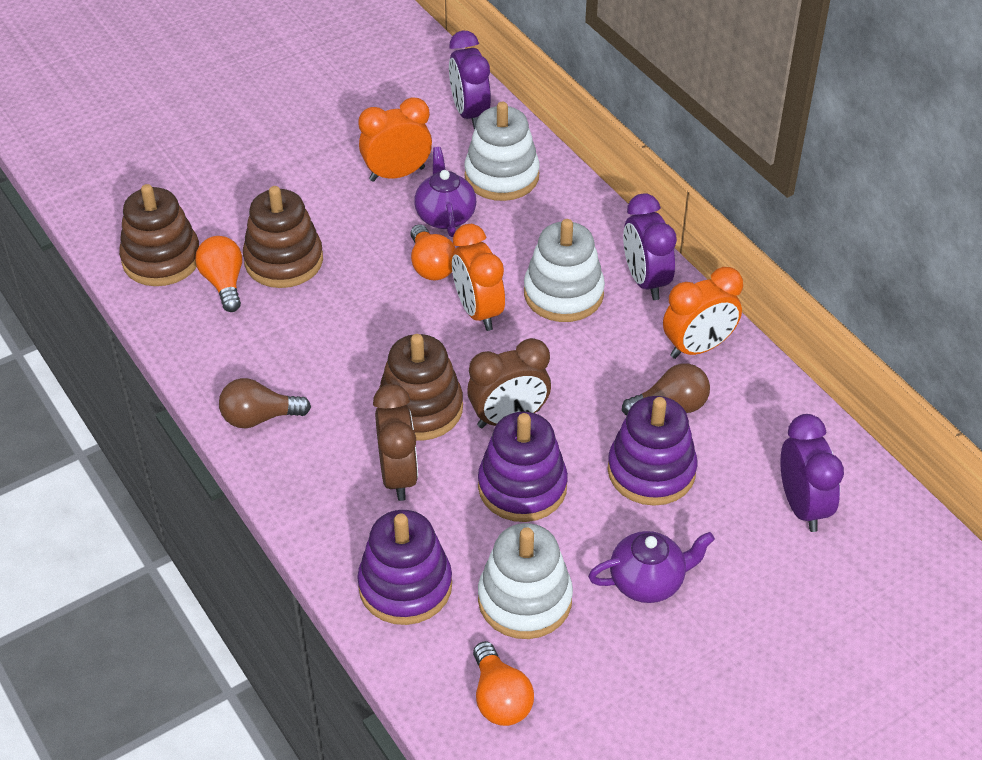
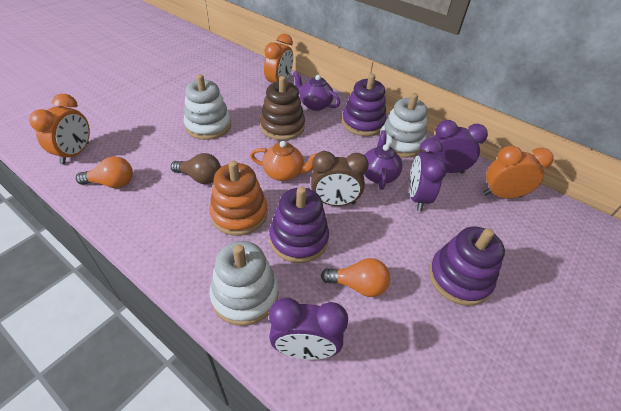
brown clock: 2 -> 1
brown light bulb: 2 -> 1
brown stacking toy: 3 -> 1
orange light bulb: 3 -> 2
orange stacking toy: 0 -> 1
orange teapot: 0 -> 1

